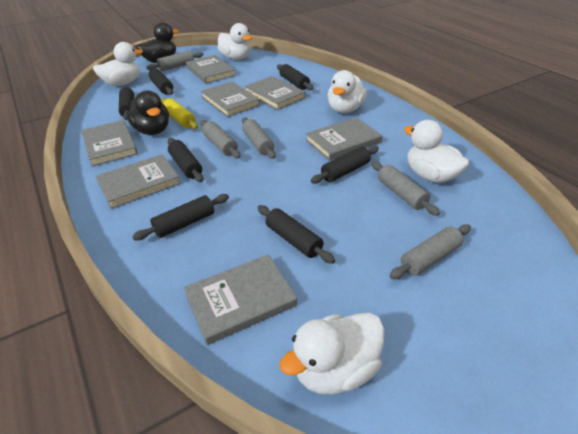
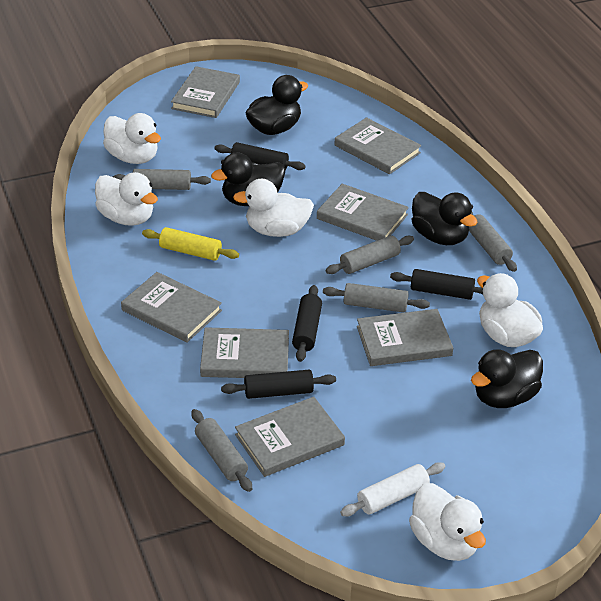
black duck: 2 -> 4
black rolling pin: 7 -> 4
white rolling pin: 0 -> 1

